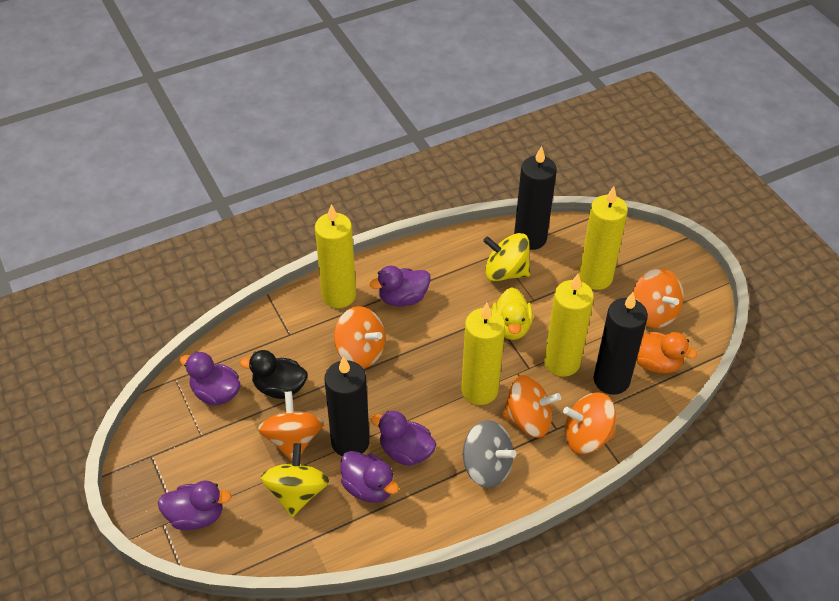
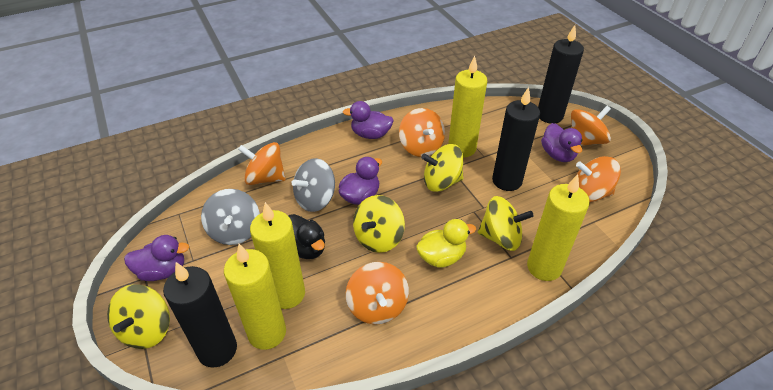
grey spinning top: 1 -> 2
orange duck: 1 -> 0
purple duck: 5 -> 4
yellow spinning top: 2 -> 4

